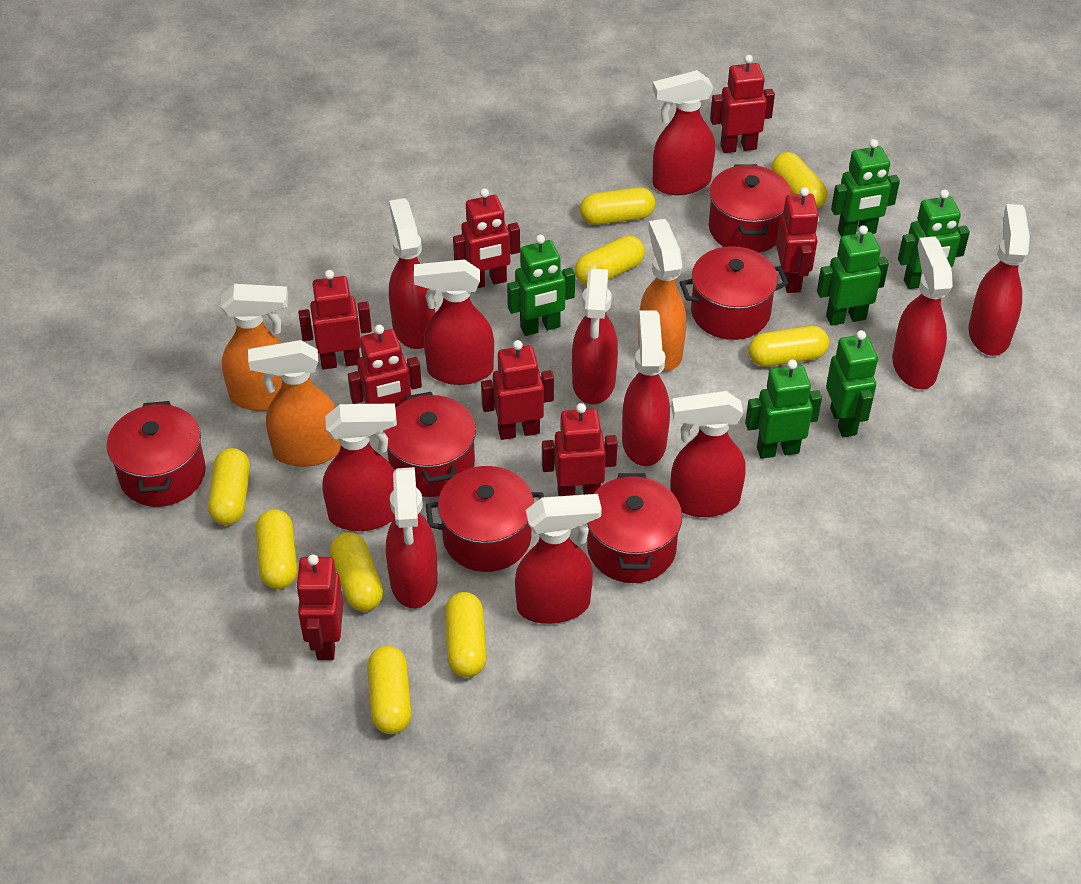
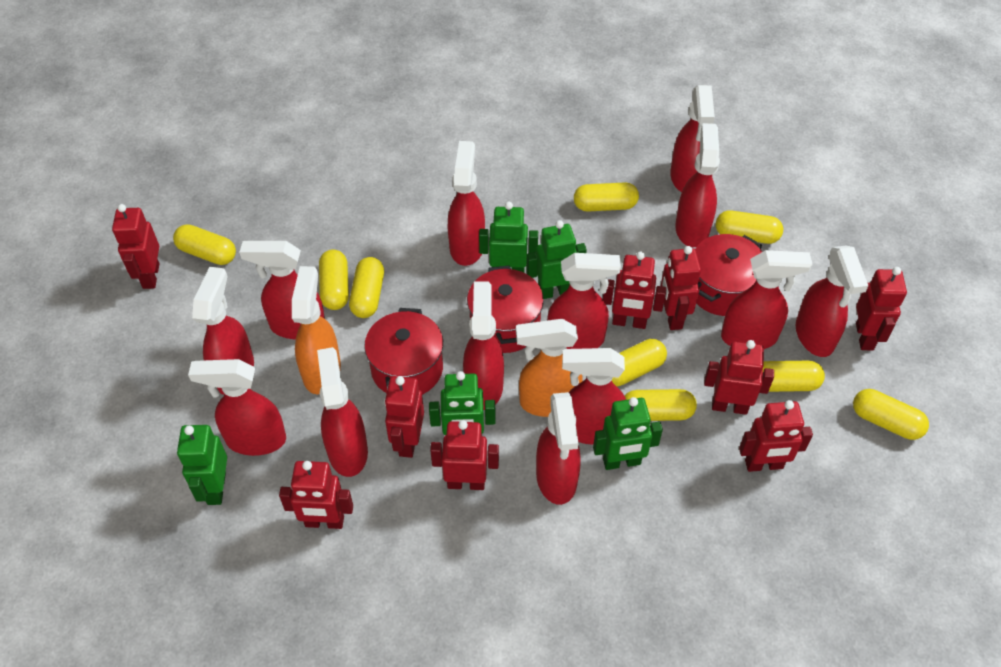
green robot: 6 -> 5
orange spray bottle: 3 -> 2
red pot: 6 -> 3
red robot: 8 -> 9
red spray bottle: 11 -> 13

